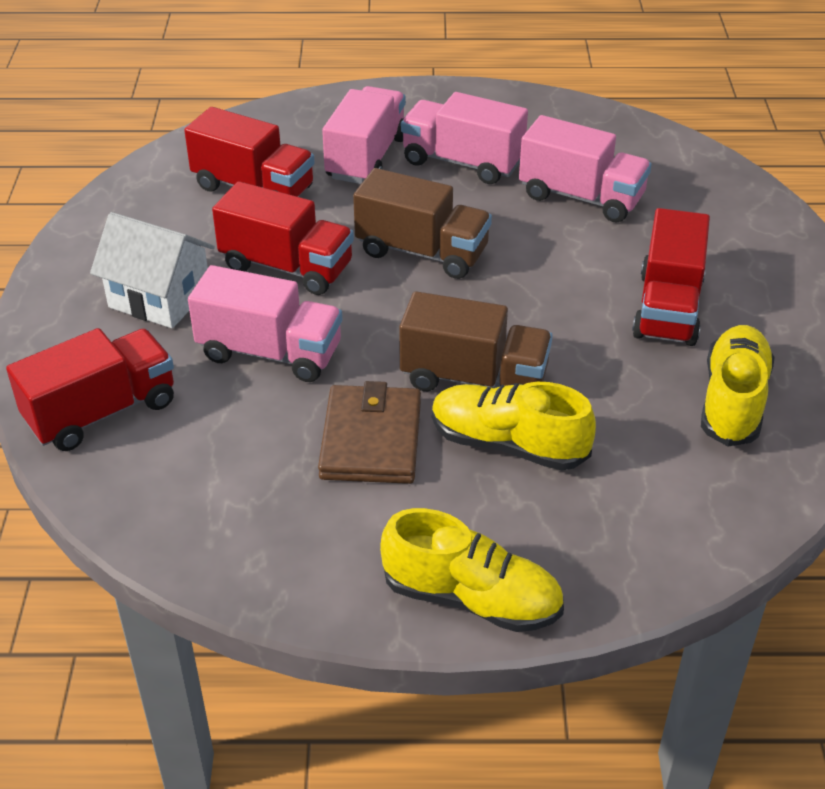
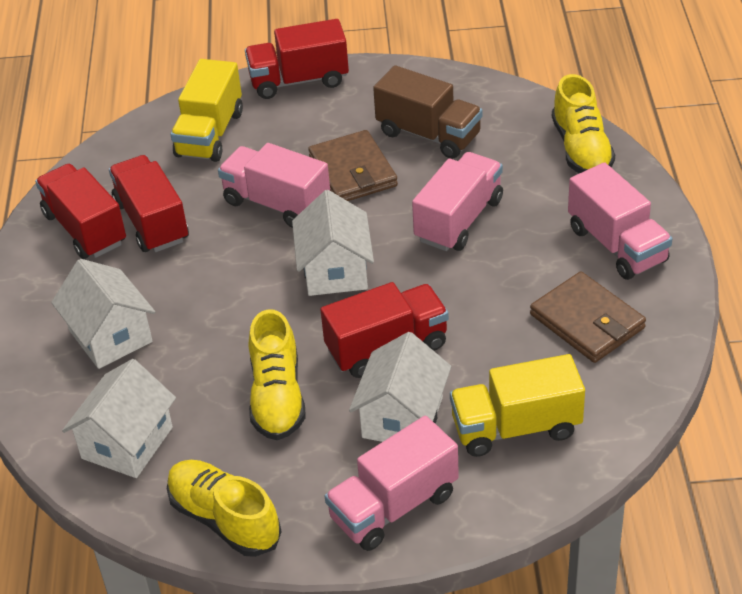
brown truck: 2 -> 1
brown wallet: 1 -> 2
white house: 1 -> 4
yellow truck: 0 -> 2

